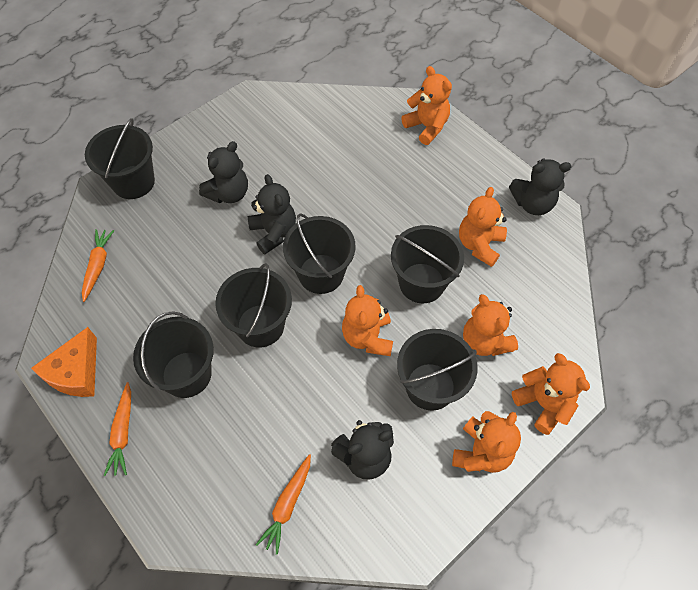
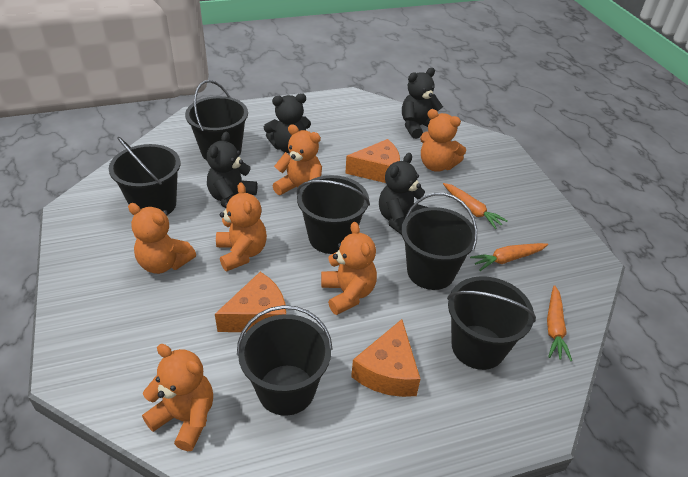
orange cheese: 1 -> 3

